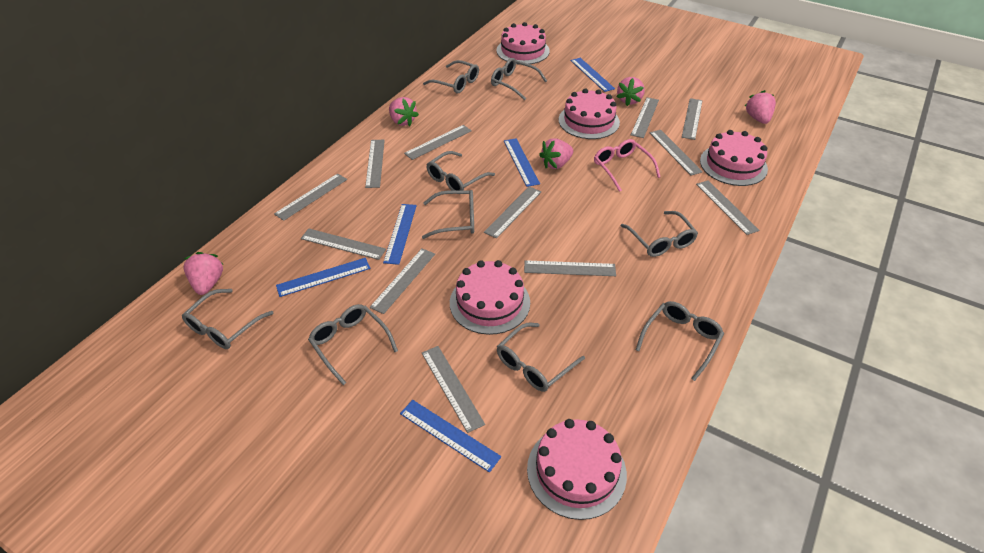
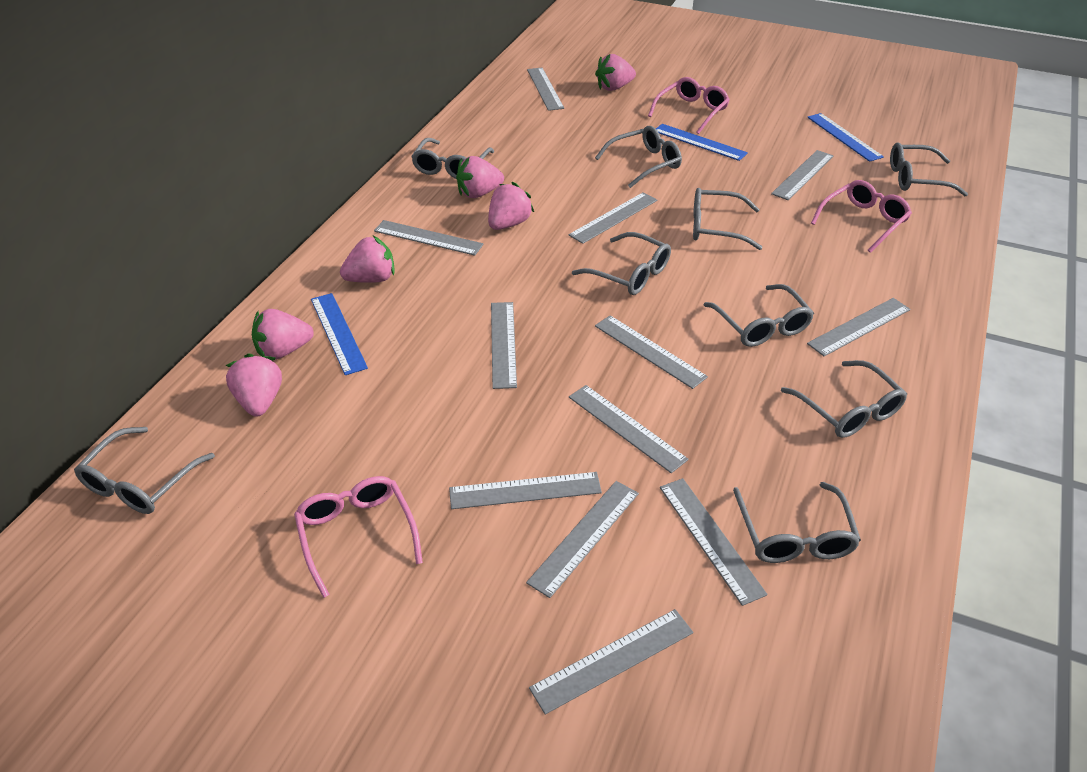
blue ruler: 5 -> 3
pink cake: 5 -> 0
pink glasses: 1 -> 3
pink strawberry: 5 -> 6

